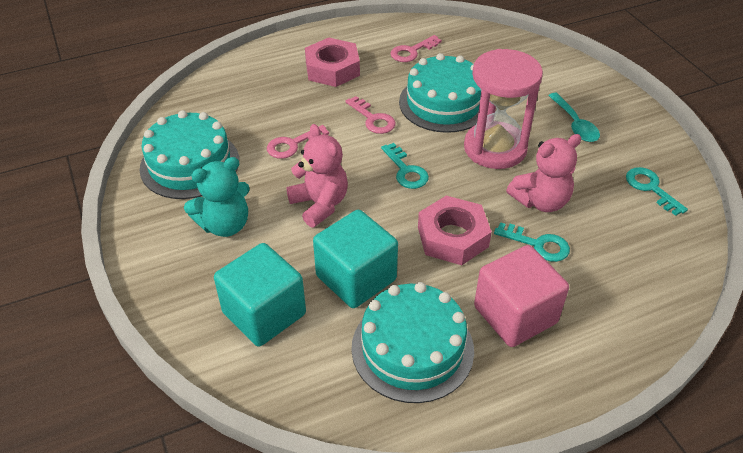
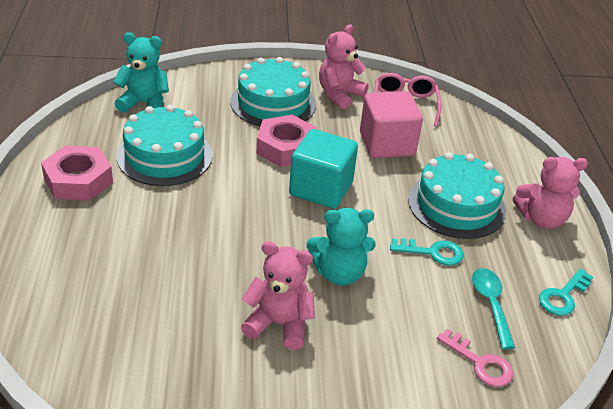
pink glasses: 0 -> 1
pink hourglass: 1 -> 0
pink key: 3 -> 1
pink teddy bear: 2 -> 3
turquoise cube: 2 -> 1
turquoise key: 3 -> 2
turquoise teddy bear: 1 -> 2

